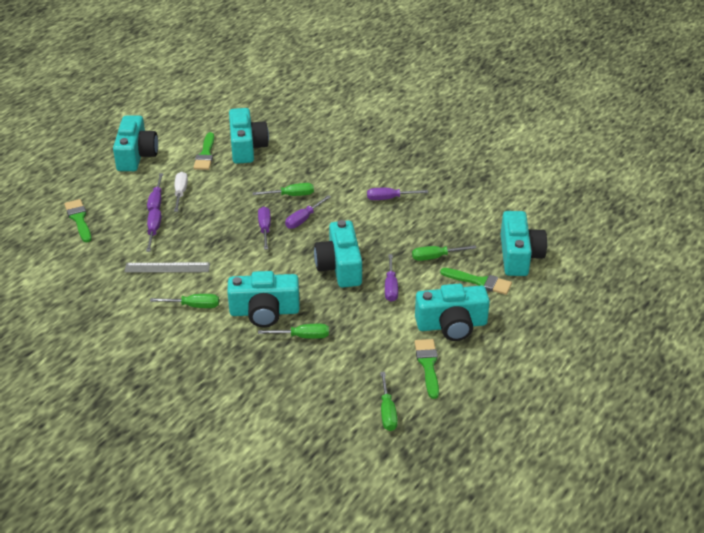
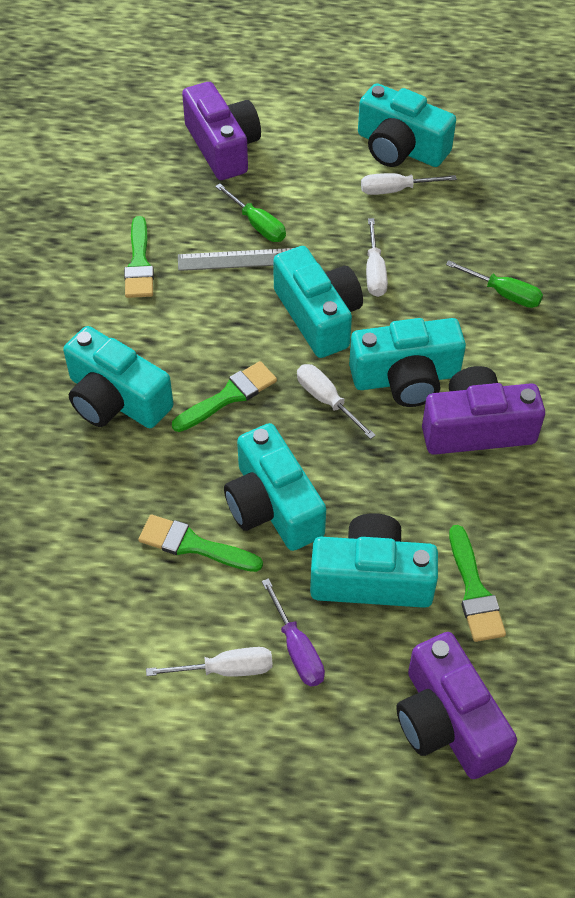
green screwdriver: 5 -> 2
purple camera: 0 -> 3
purple screwdriver: 6 -> 1
white screwdriver: 1 -> 4

